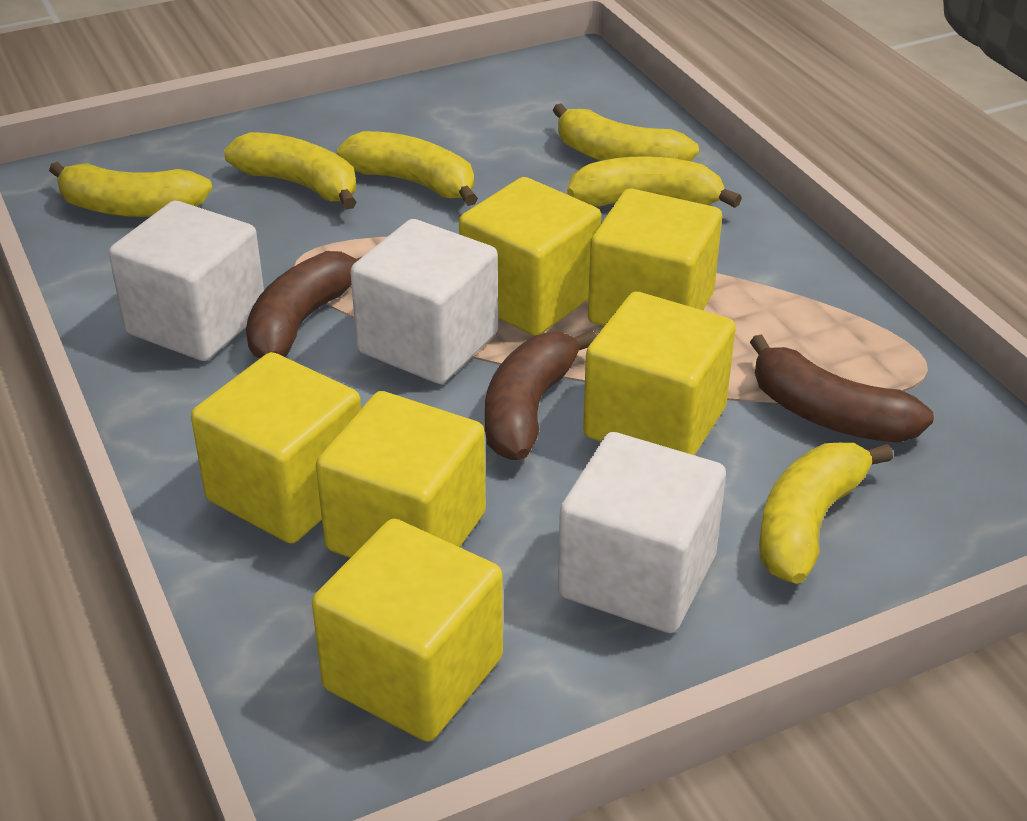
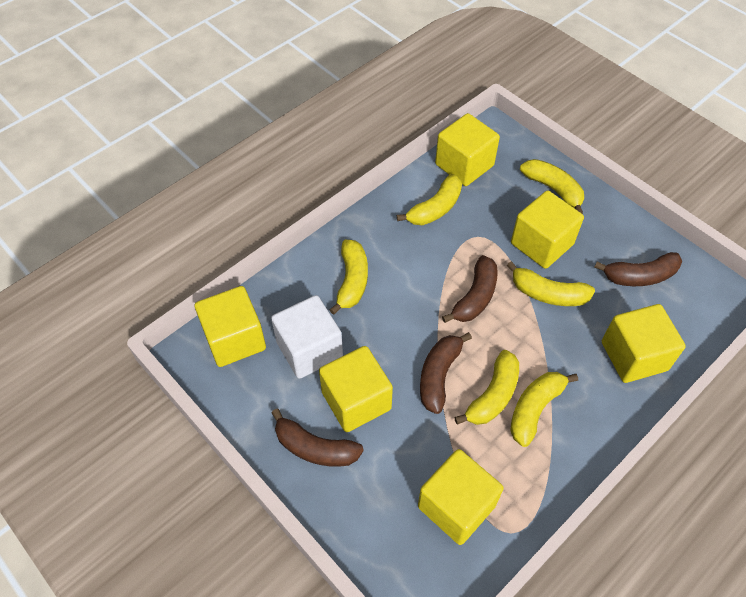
brown banana: 3 -> 4
white cube: 3 -> 1

